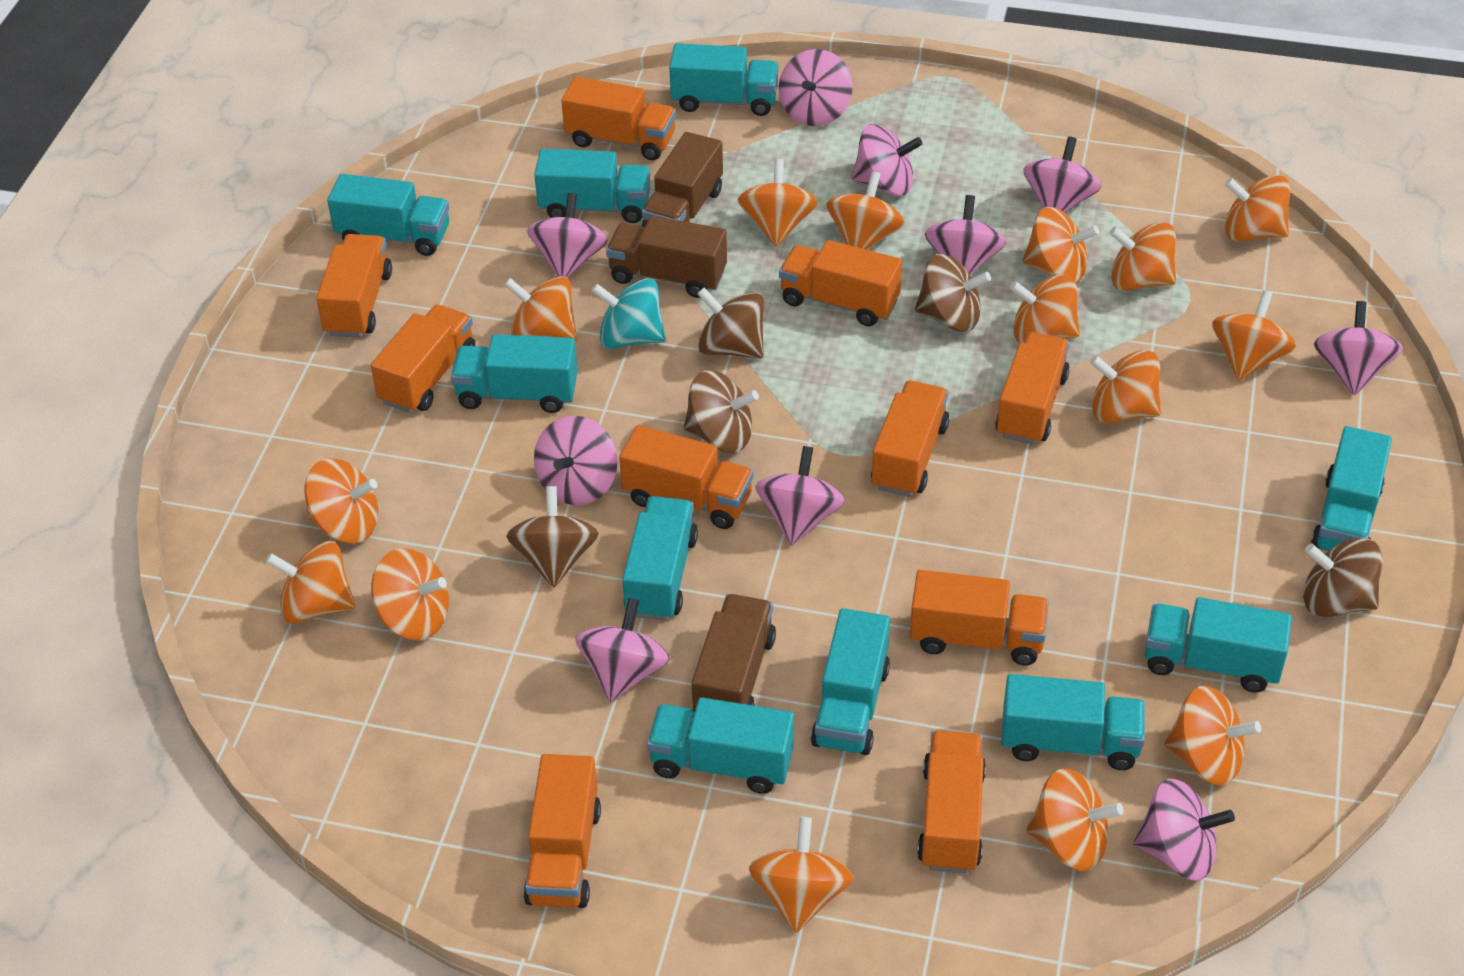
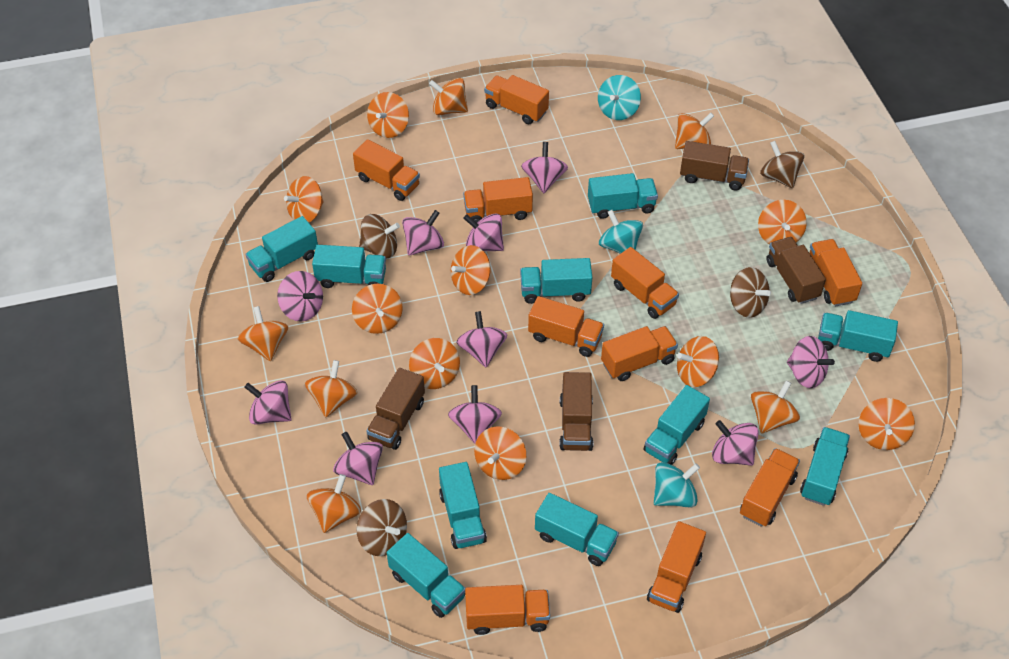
brown spinning top: 5 -> 4
brown truck: 3 -> 4
turquoise spinning top: 1 -> 3

